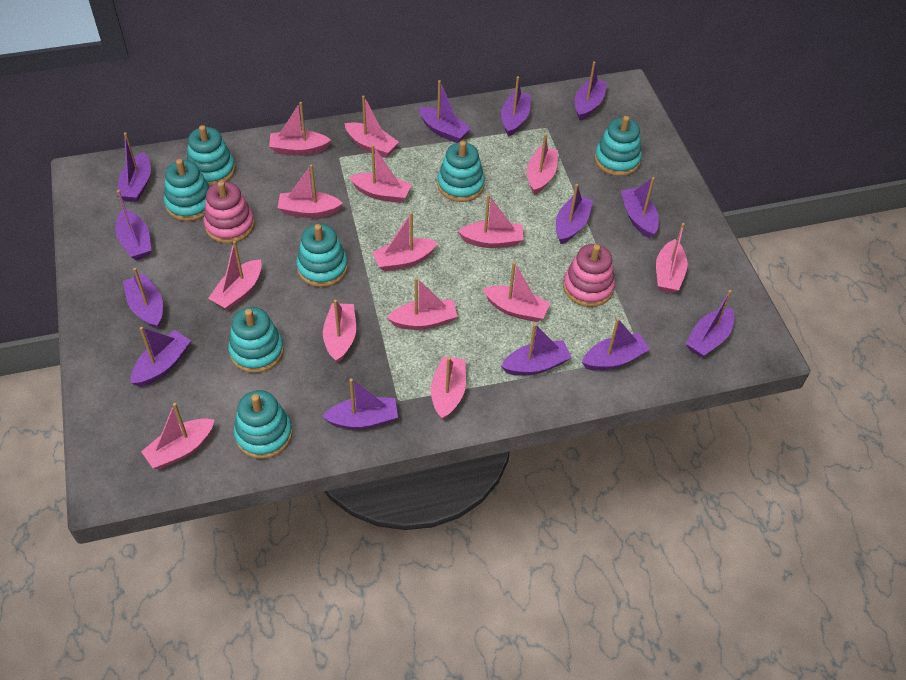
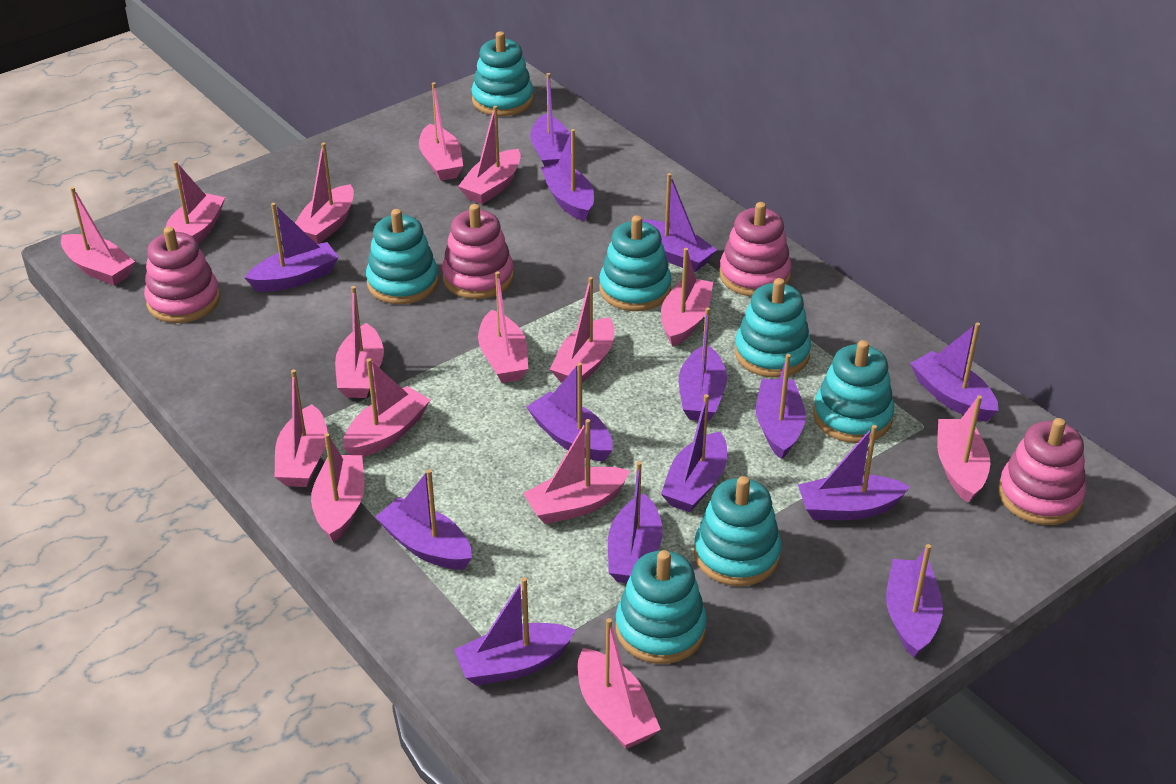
pink boat: 14 -> 15
pink stacking toy: 2 -> 4
purple boat: 13 -> 14

